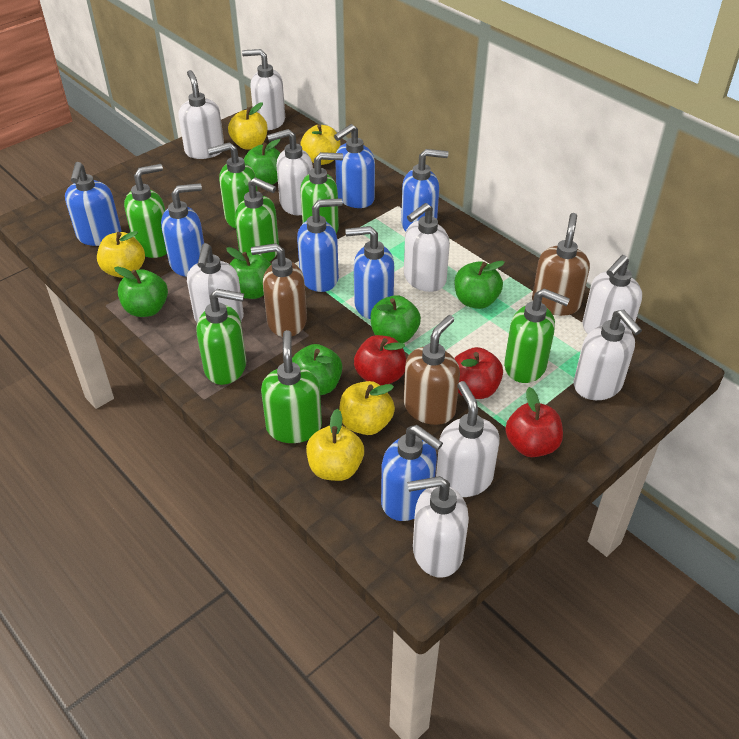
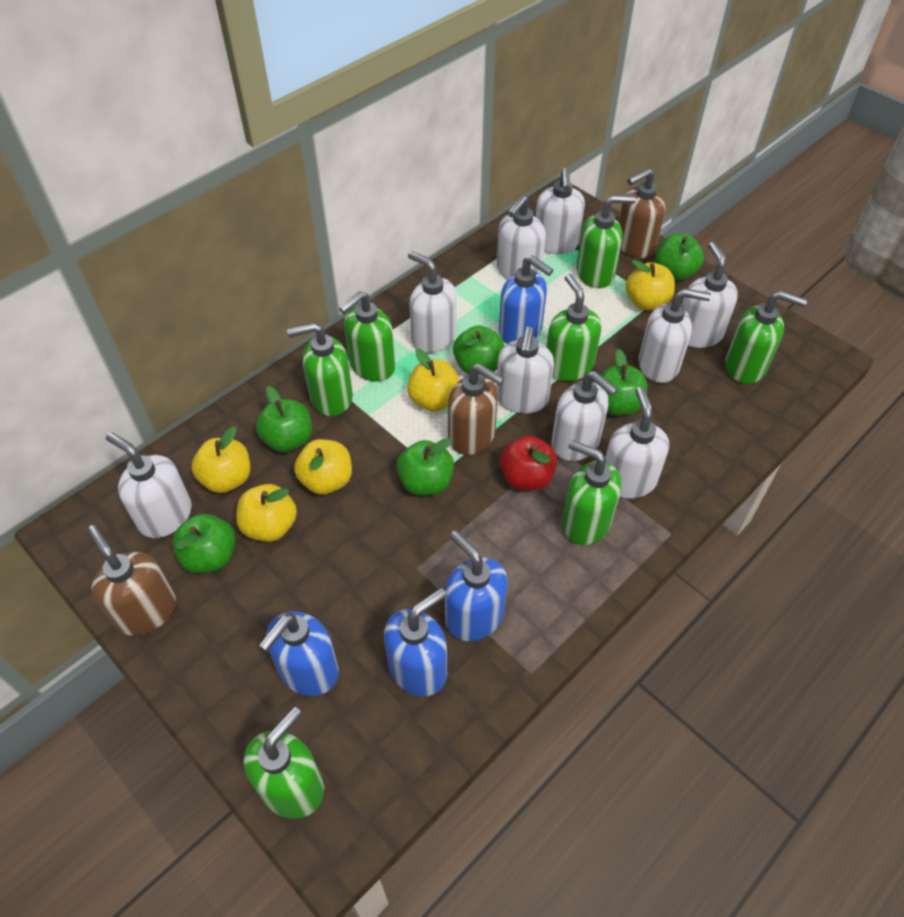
blue soap dispenser: 7 -> 4
red apple: 3 -> 1

